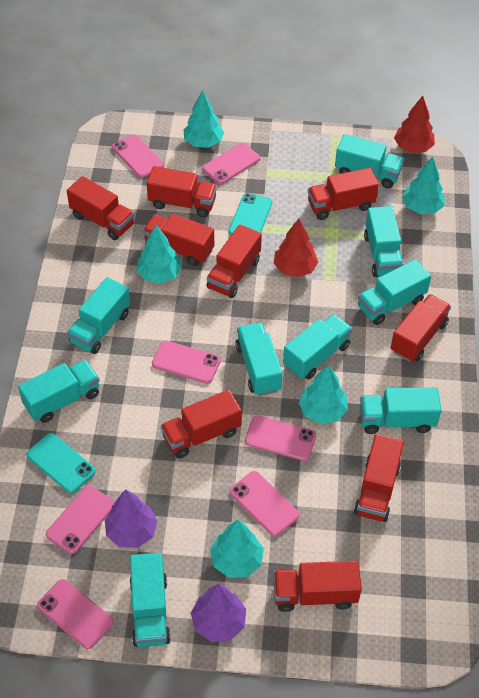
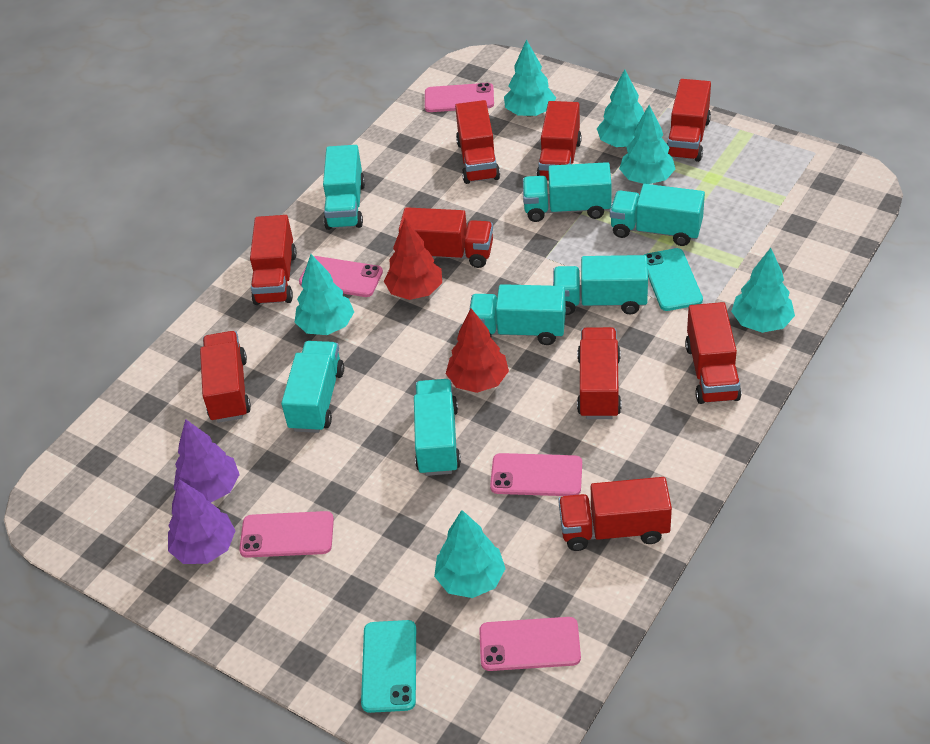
pink phone: 7 -> 5
turquoise tree: 5 -> 6
turquoise truck: 9 -> 7

